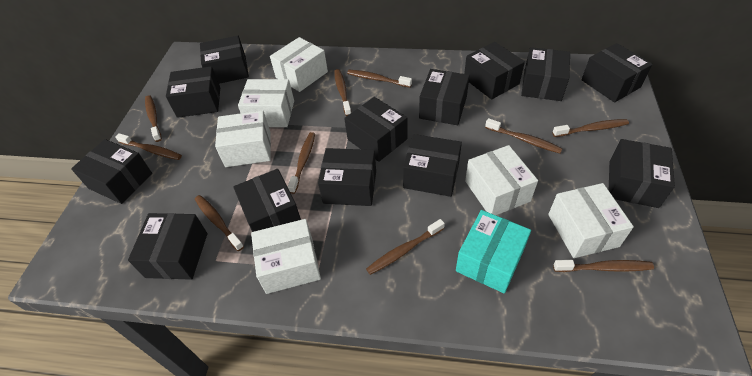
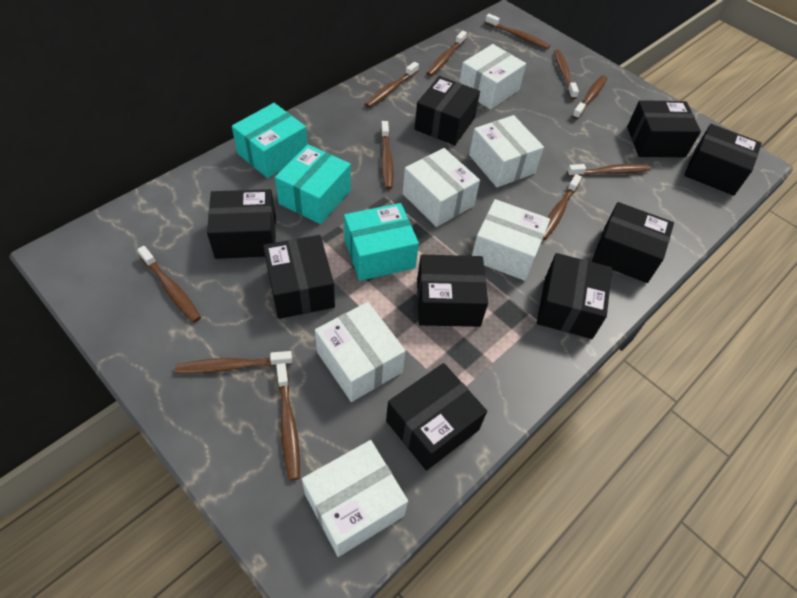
black box: 13 -> 9
brown toothbrush: 10 -> 11
turquoise box: 1 -> 3

